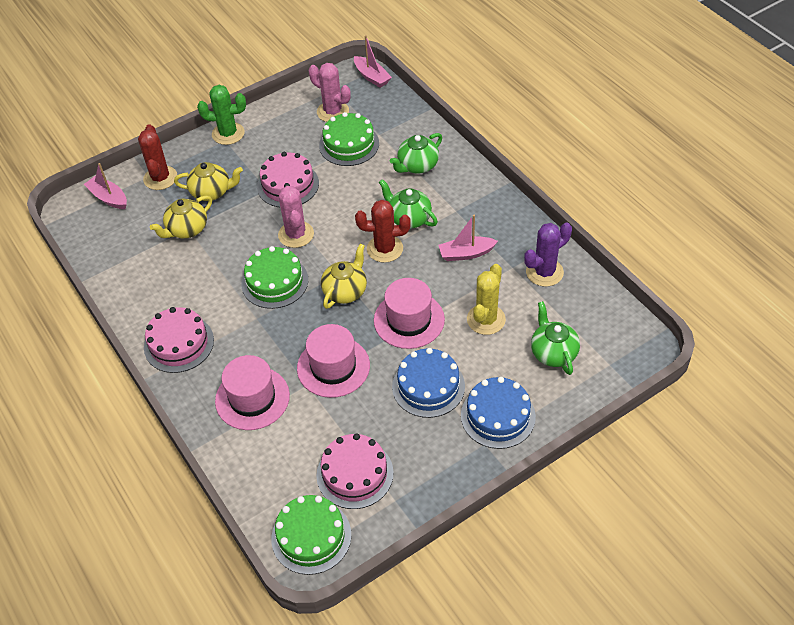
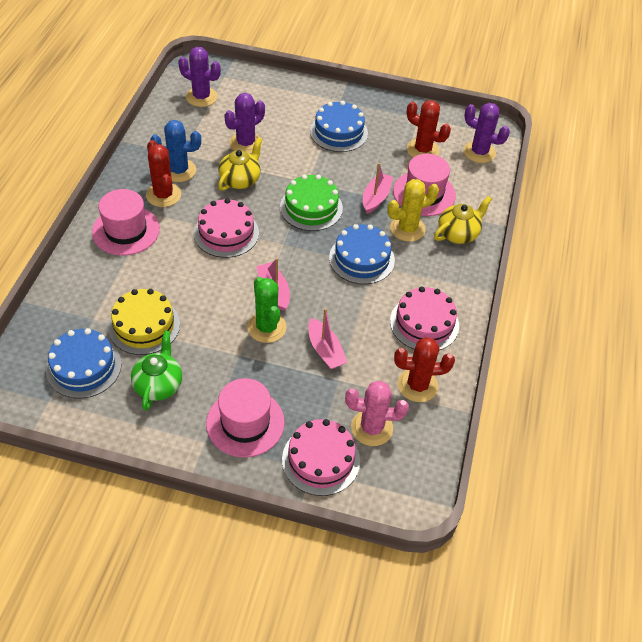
blue cactus: 0 -> 1
blue cake: 2 -> 3
green cake: 3 -> 1
green teapot: 3 -> 1
pink cactus: 2 -> 1
purple cactus: 1 -> 3
red cactus: 2 -> 3
yellow cake: 0 -> 1
yellow teapot: 3 -> 2

